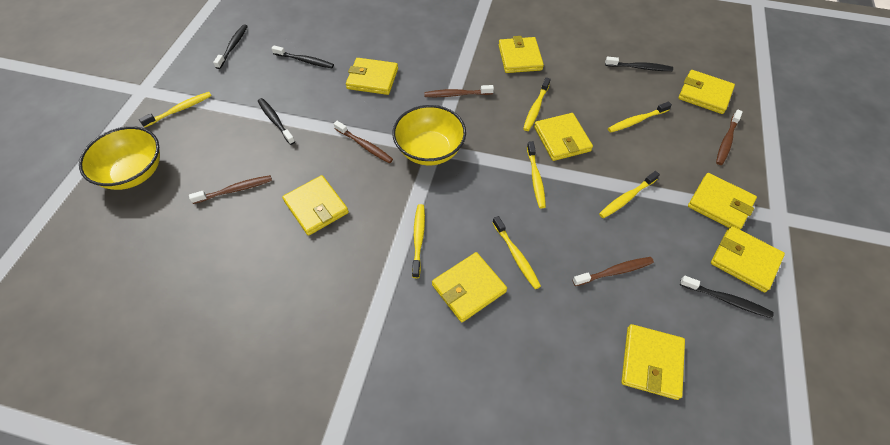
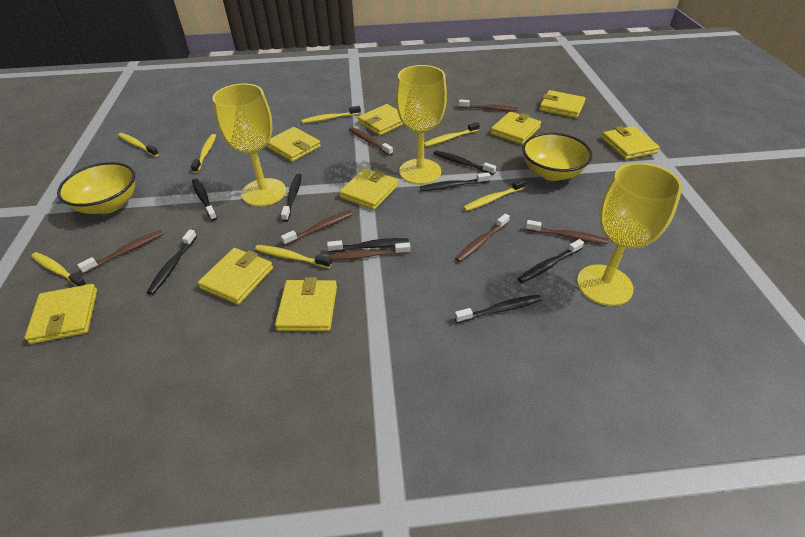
black toothbrush: 5 -> 8
brown toothbrush: 5 -> 7
yellow goblet: 0 -> 3

